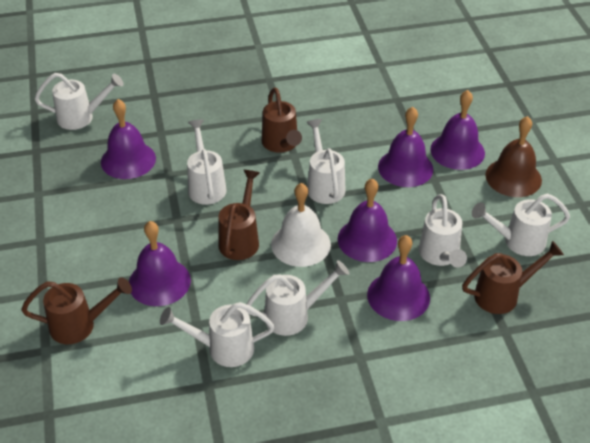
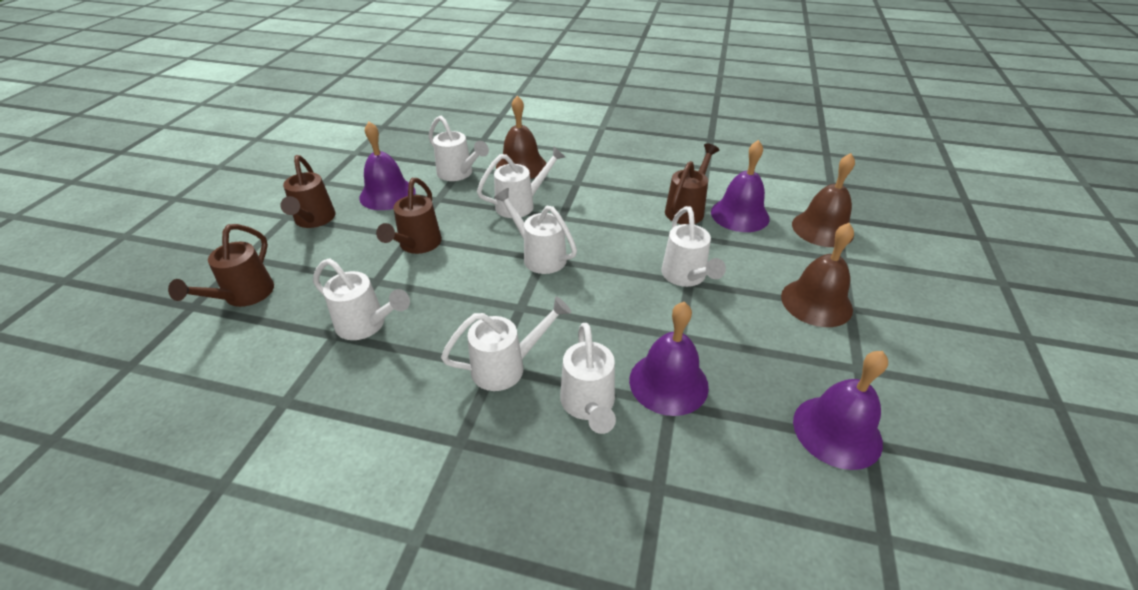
brown bell: 1 -> 3
purple bell: 6 -> 4
white bell: 1 -> 0

